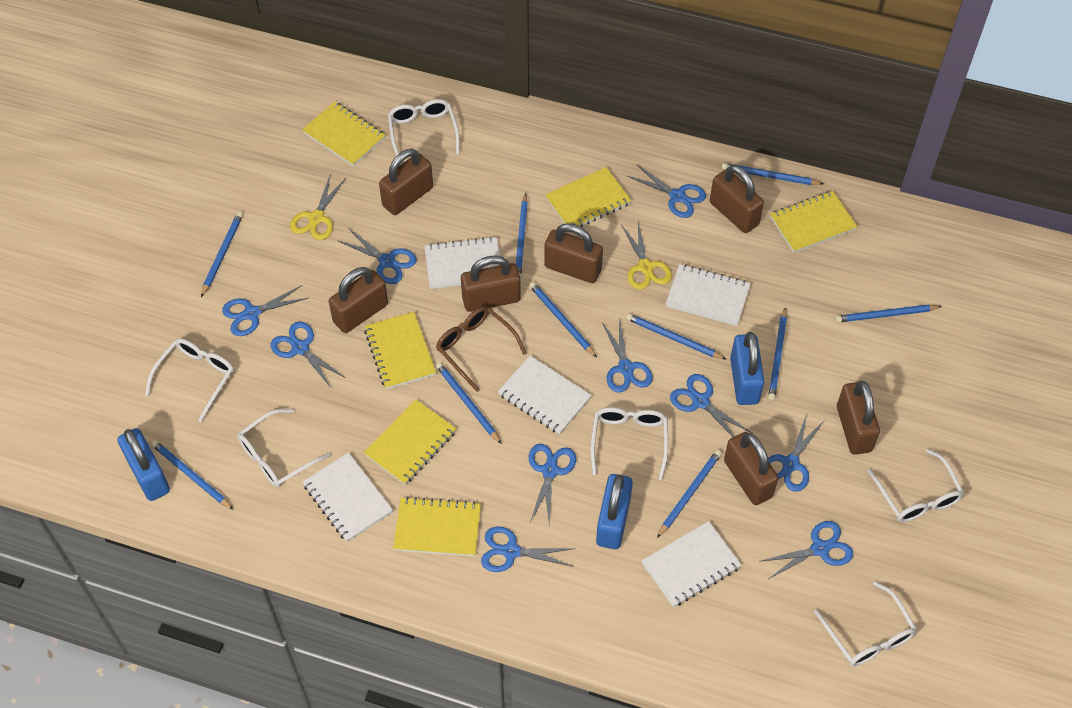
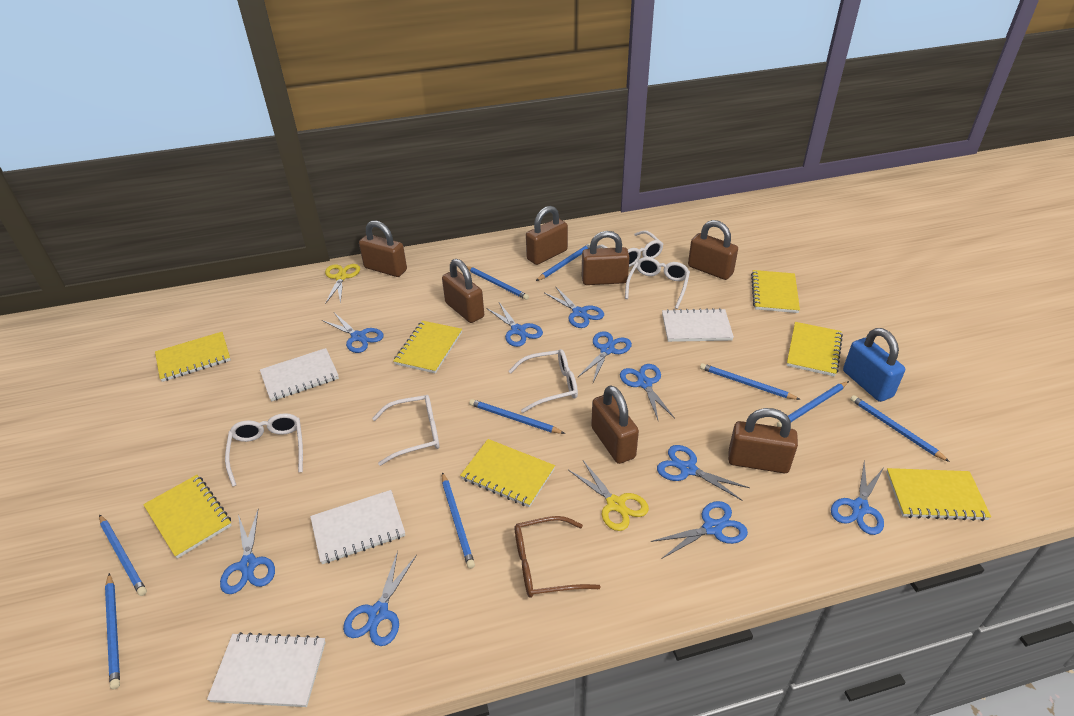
blue padlock: 3 -> 1
blue pencil: 10 -> 9
white glasses: 6 -> 5
white notebook: 5 -> 4
yellow notebook: 6 -> 7

